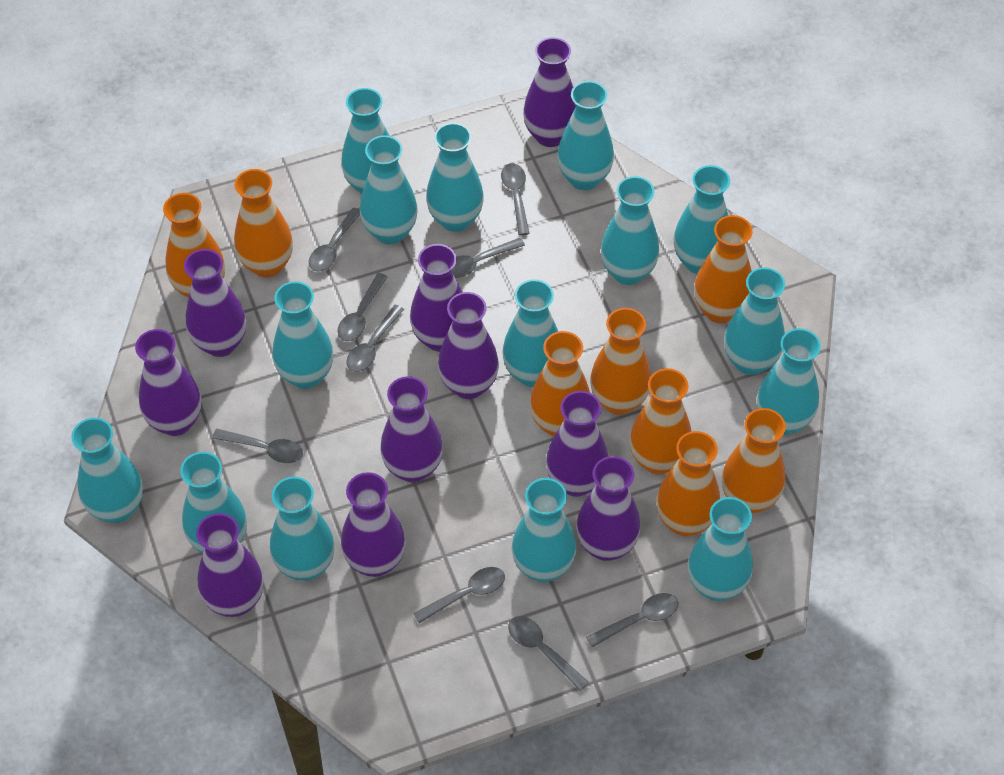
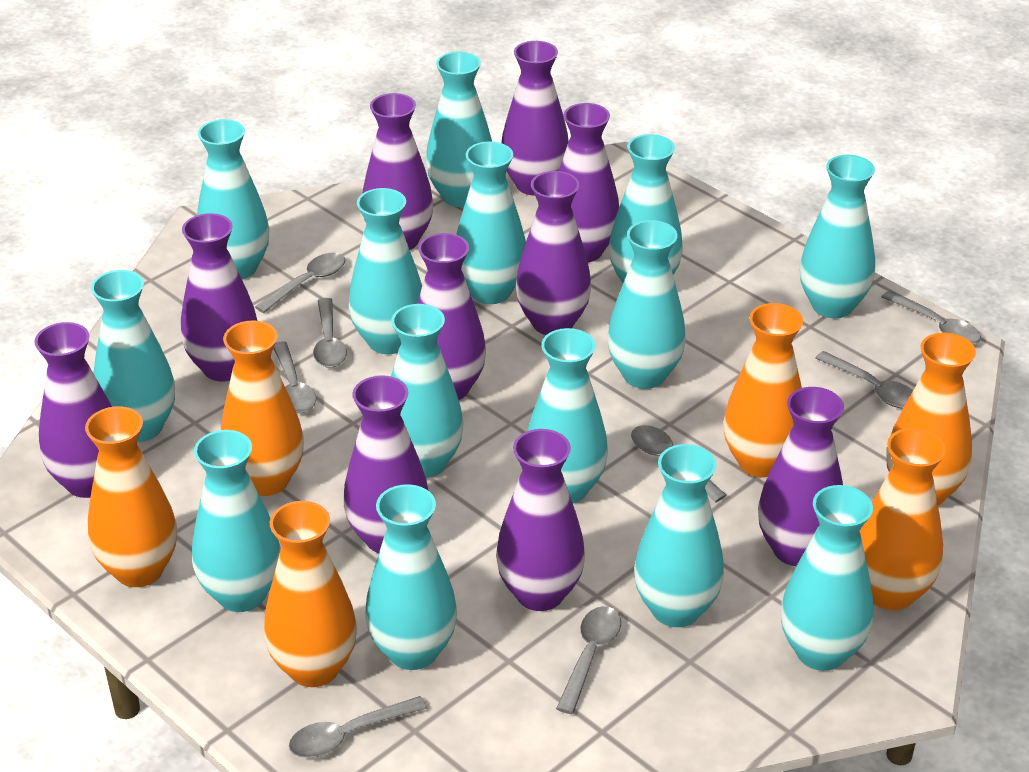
grey spoon: 9 -> 8
orange vase: 8 -> 6
turquoise vase: 15 -> 14

